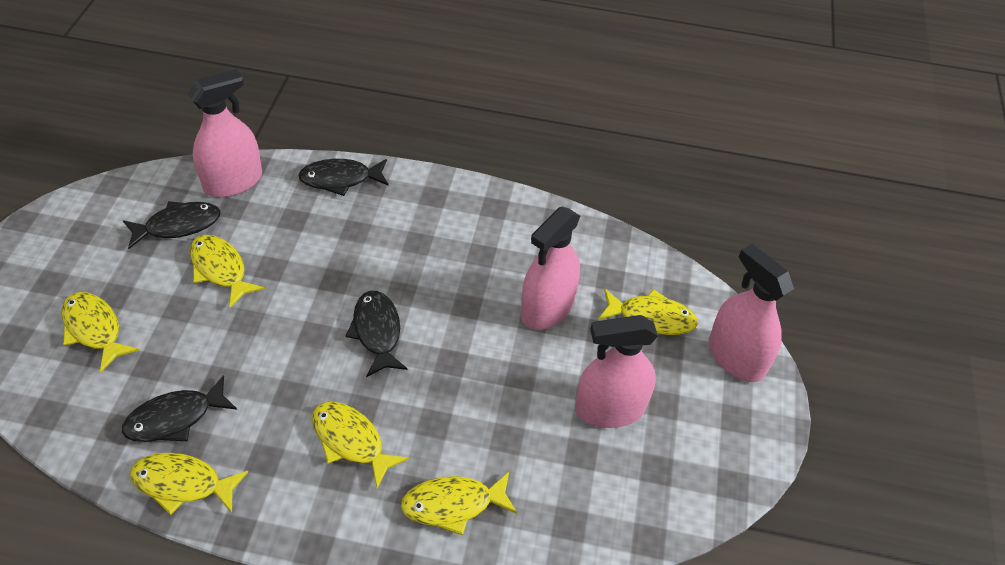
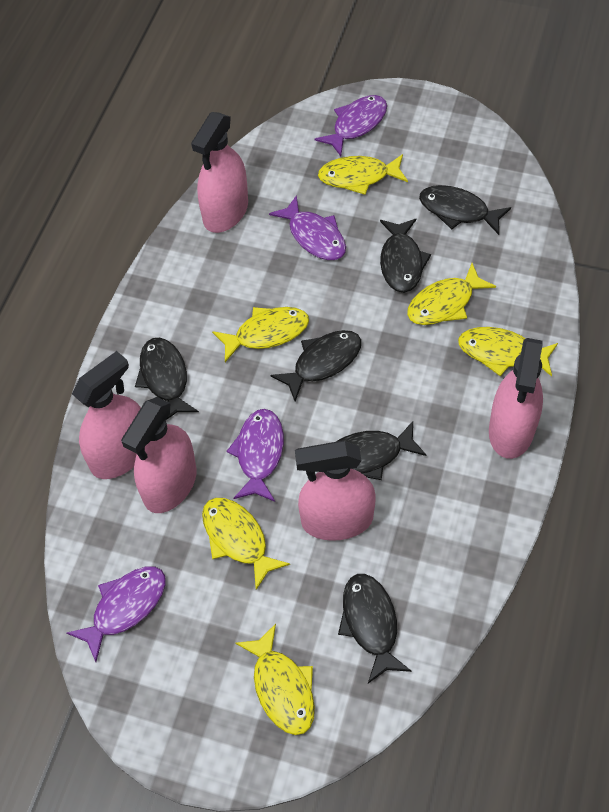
black fish: 4 -> 6
pink spray bottle: 4 -> 5
purple fish: 0 -> 4

